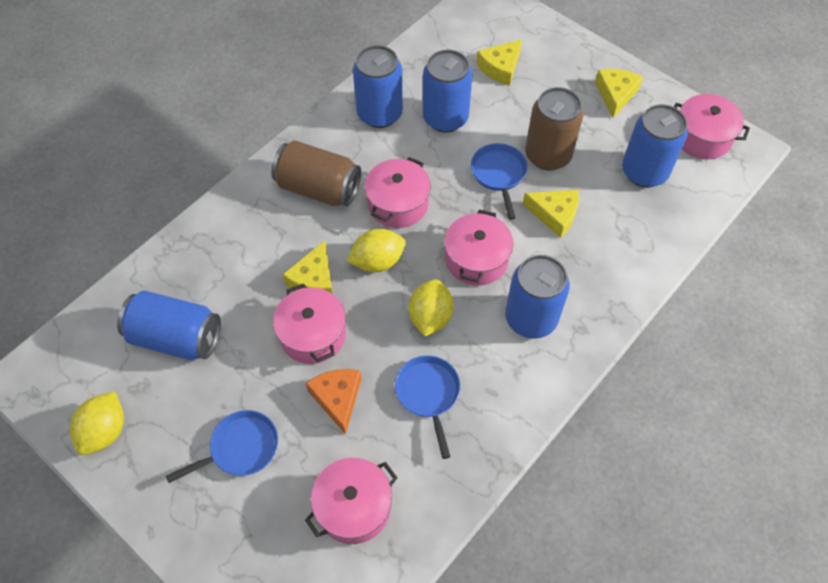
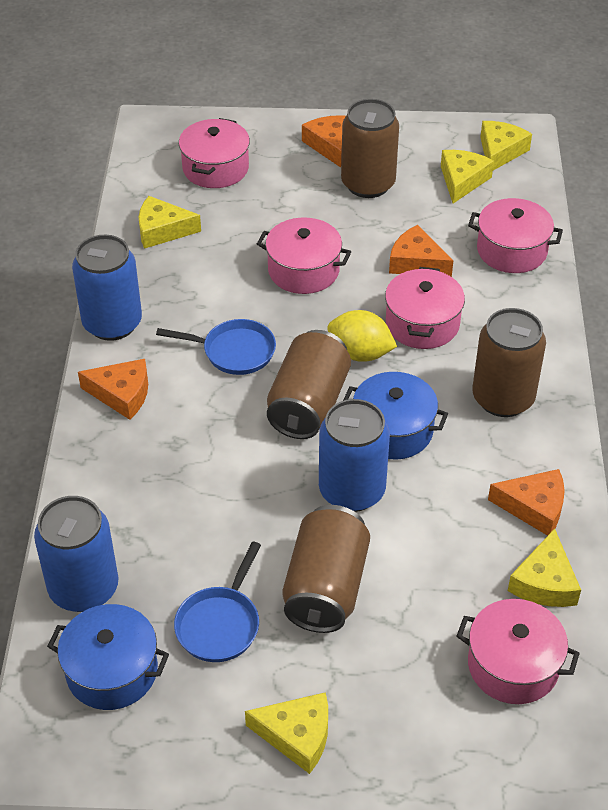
blue can: 5 -> 3
blue pan: 3 -> 2
blue pot: 0 -> 2
brown can: 2 -> 4
orange cheese: 1 -> 4
yellow cheese: 4 -> 5
yellow lemon: 3 -> 1

